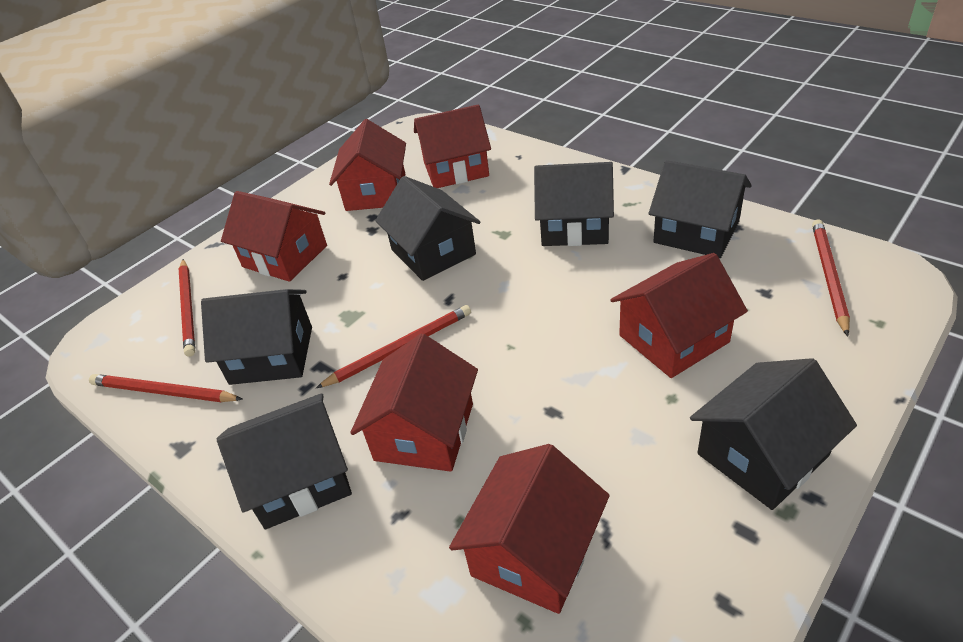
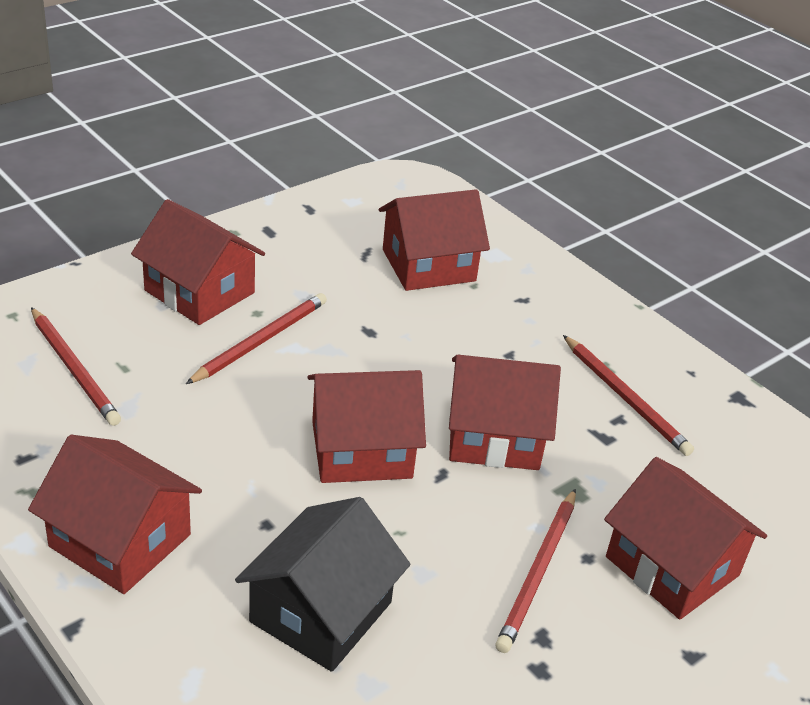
black house: 6 -> 1

